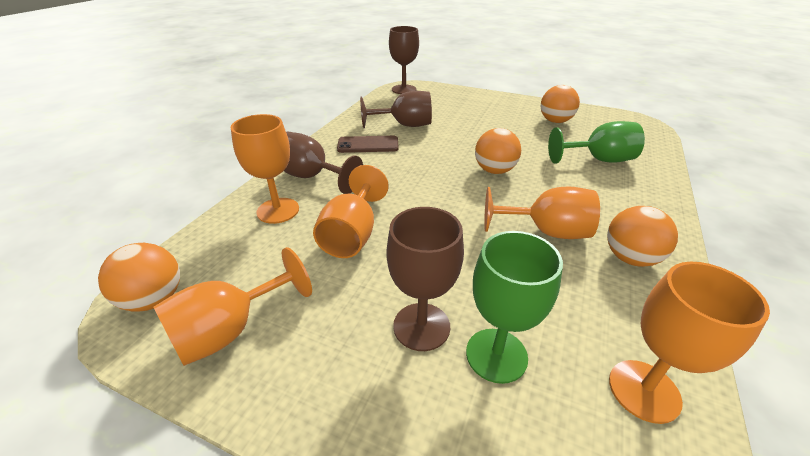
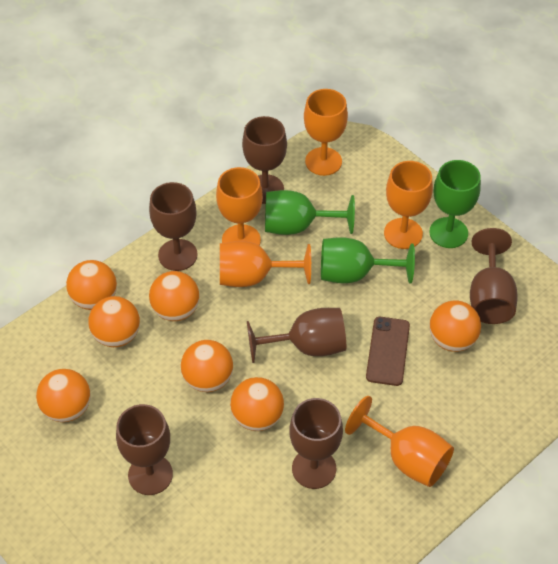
brown goblet: 4 -> 6
green goblet: 2 -> 3
orange ball: 4 -> 7

